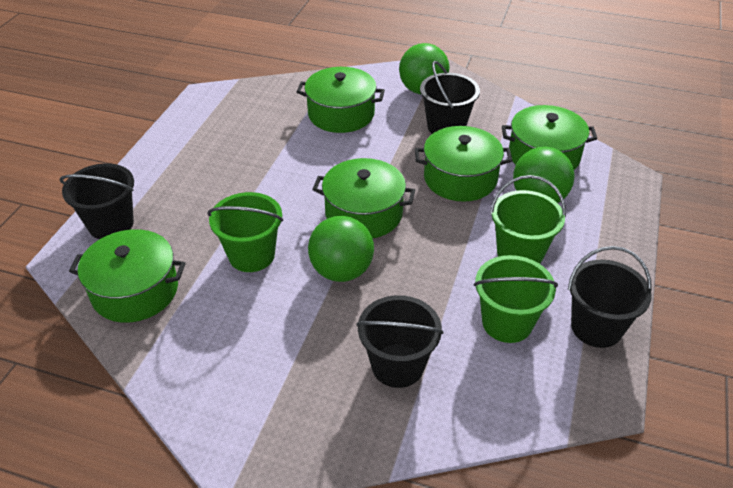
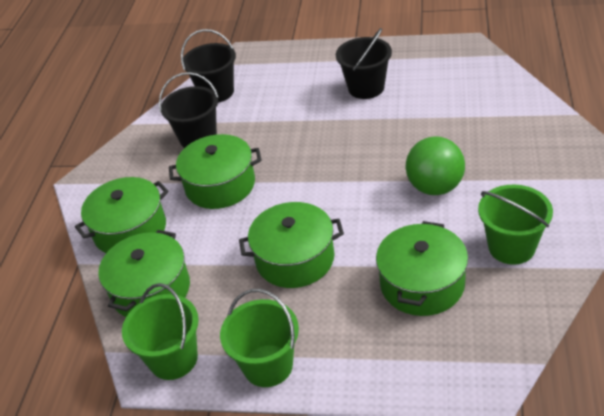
black bucket: 4 -> 3
green ball: 3 -> 1

